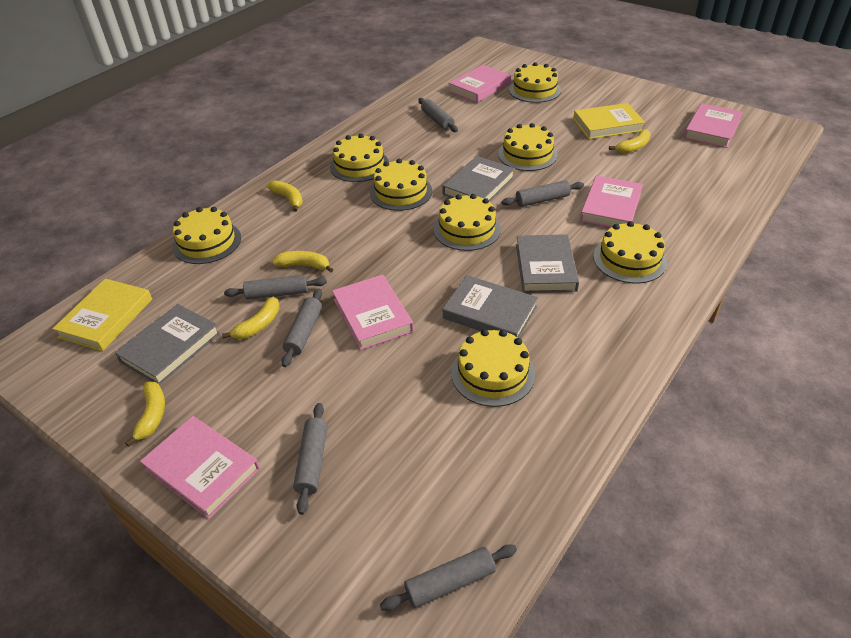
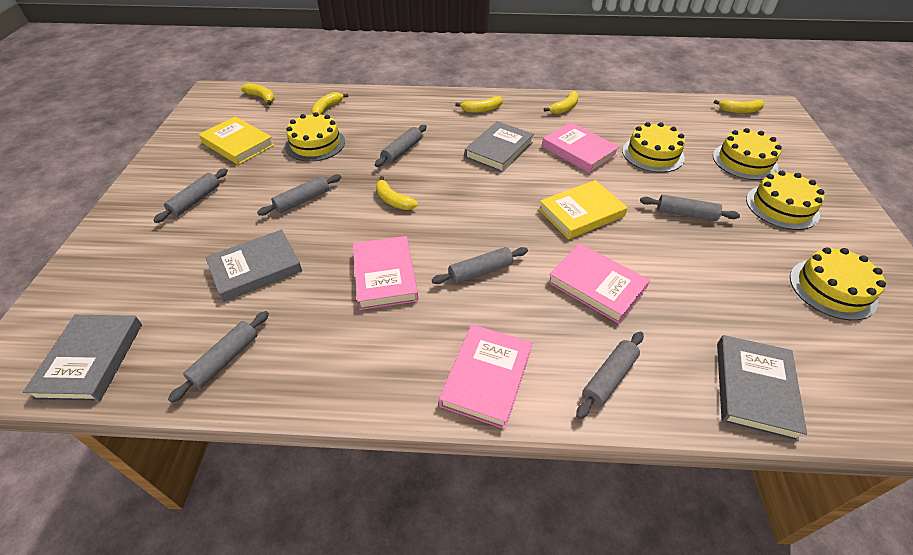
grey rolling pin: 6 -> 7
pink book: 5 -> 4
yellow banana: 5 -> 6
yellow cake: 8 -> 5

